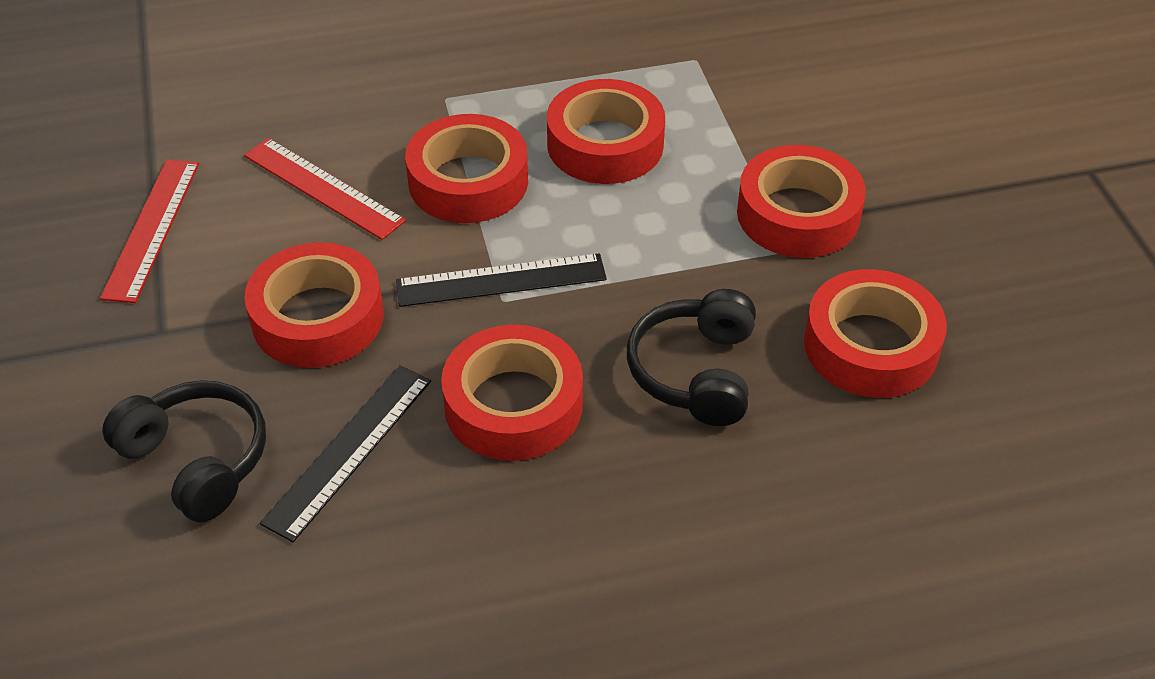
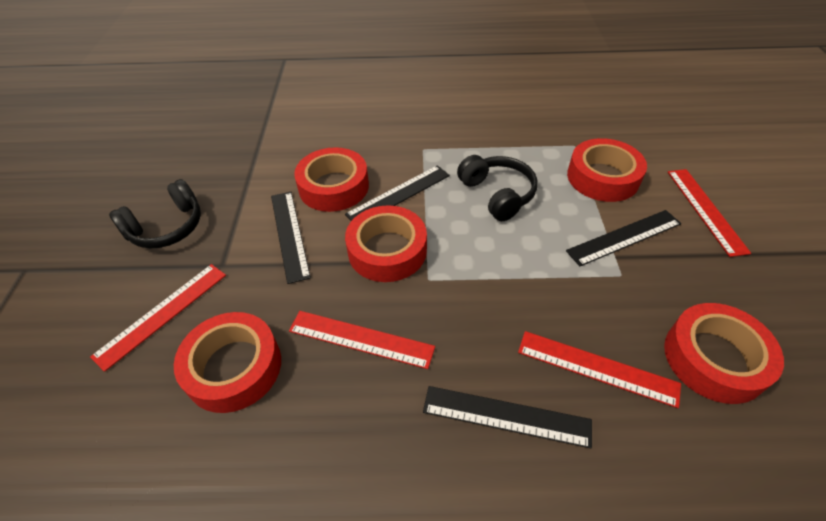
black ruler: 2 -> 4
red ruler: 2 -> 4
red tape: 6 -> 5

